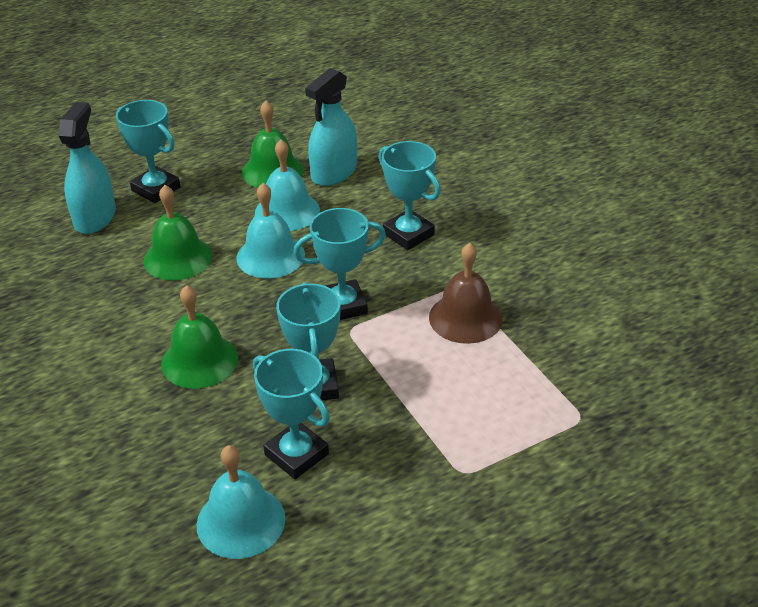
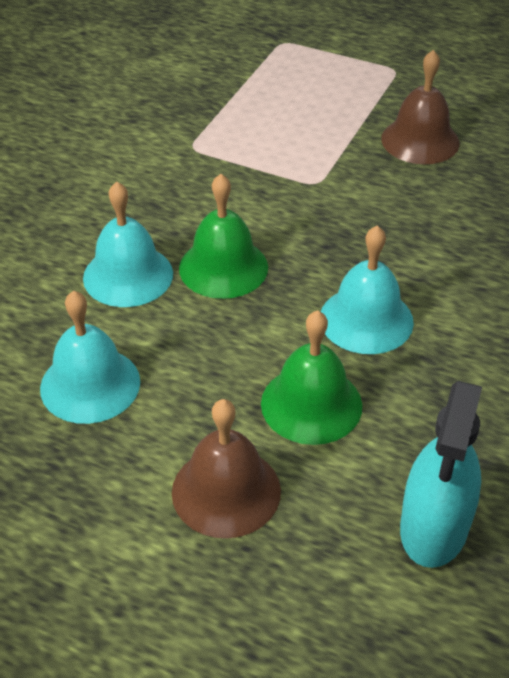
brown bell: 1 -> 2
green bell: 3 -> 2
turquoise spray bottle: 2 -> 1
turquoise trophy: 5 -> 0

